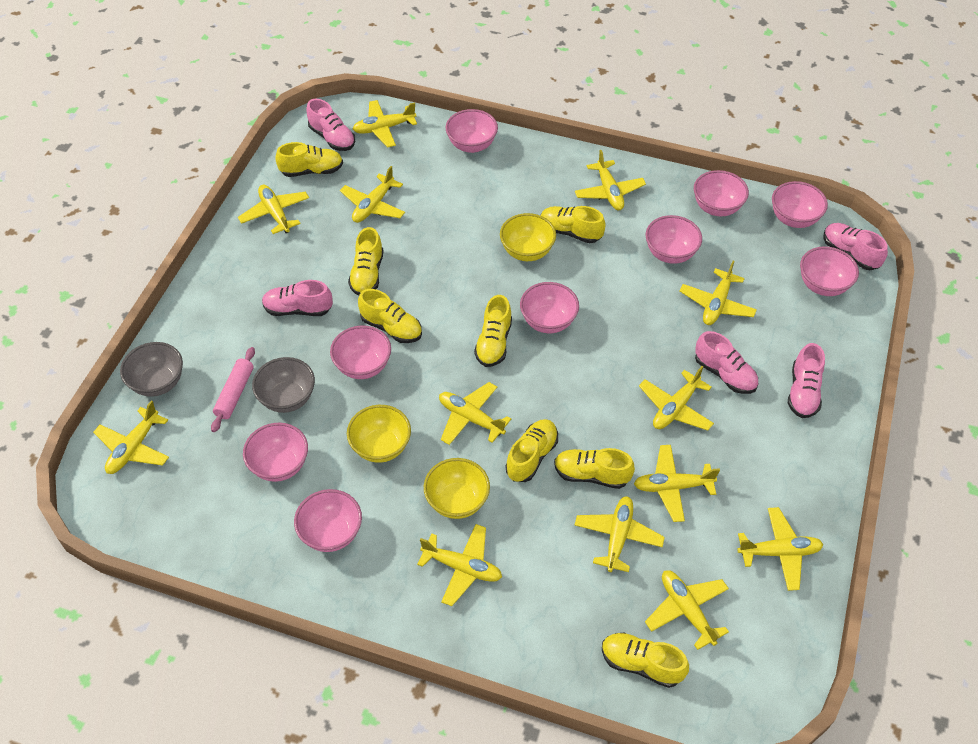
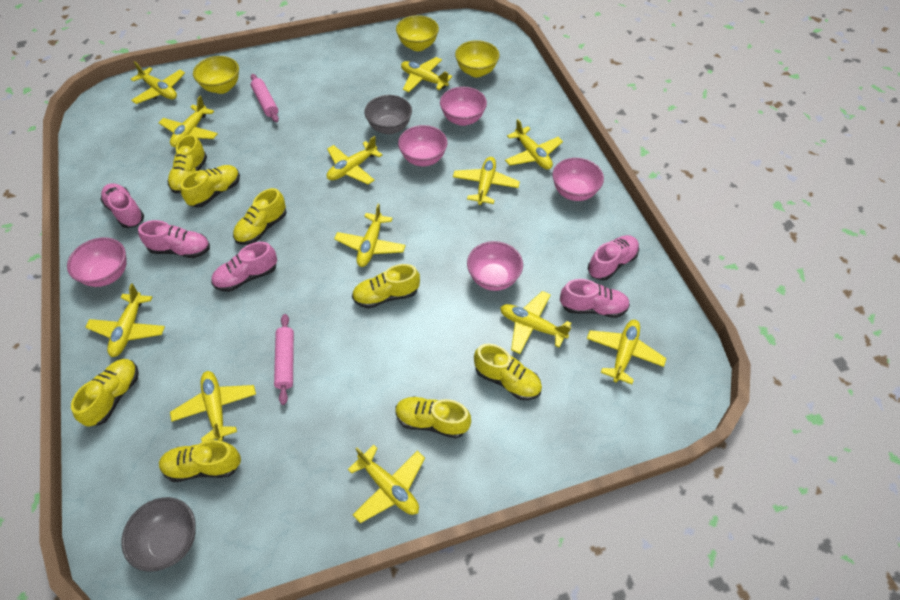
pink bowl: 9 -> 5
pink rolling pin: 1 -> 2
yellow plane: 13 -> 12

